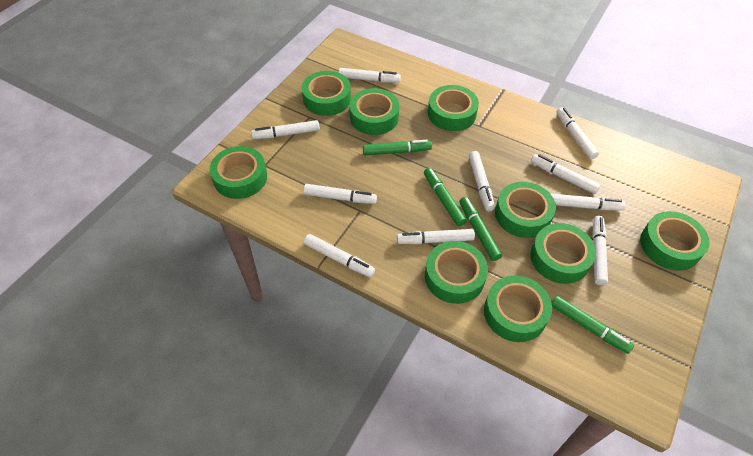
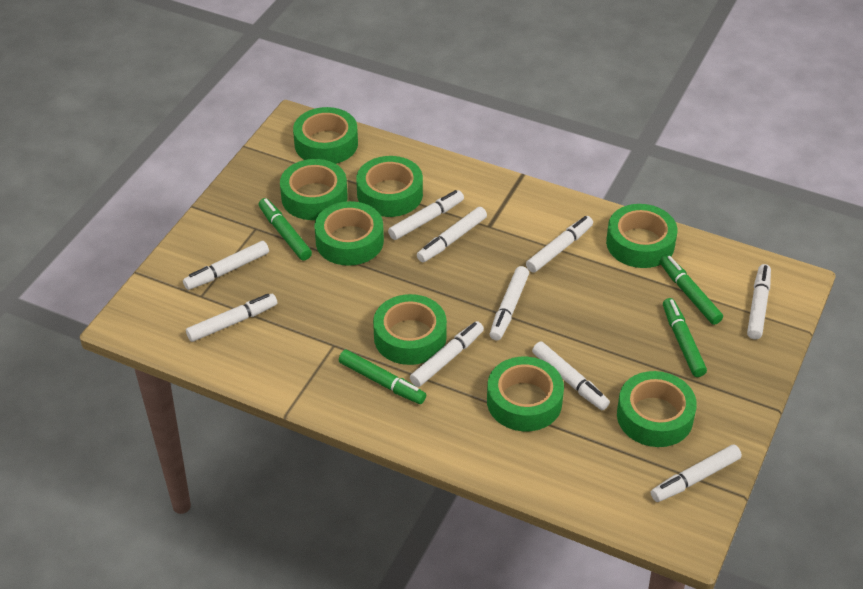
green tape: 9 -> 8

